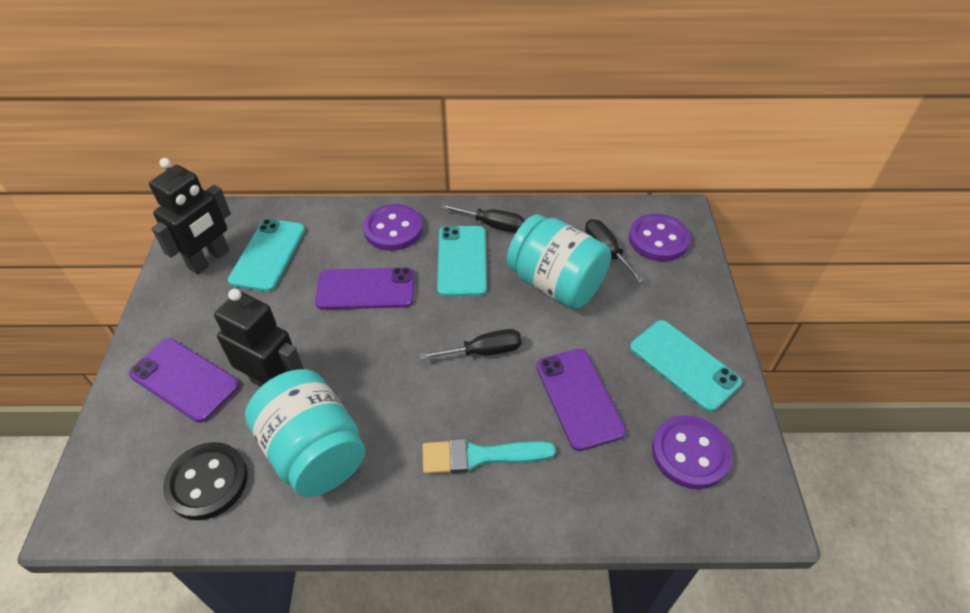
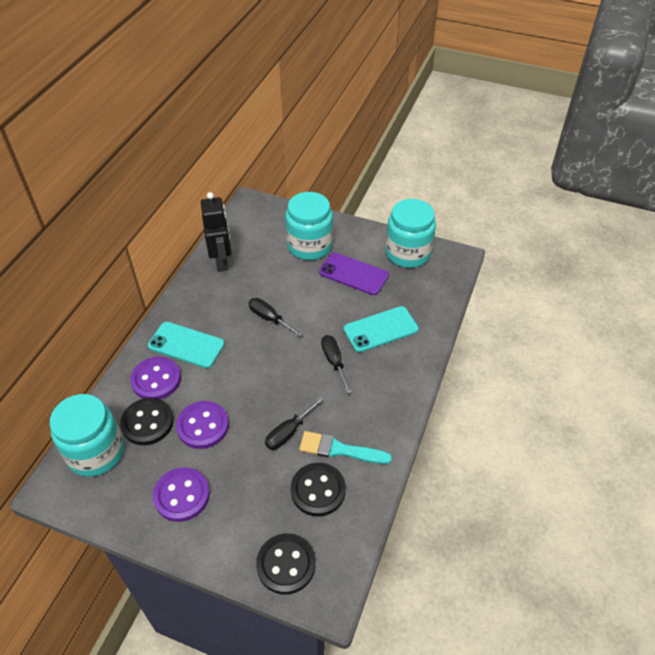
black button: 1 -> 3
black robot: 2 -> 1
purple phone: 3 -> 1
turquoise jar: 2 -> 3
turquoise phone: 3 -> 2

